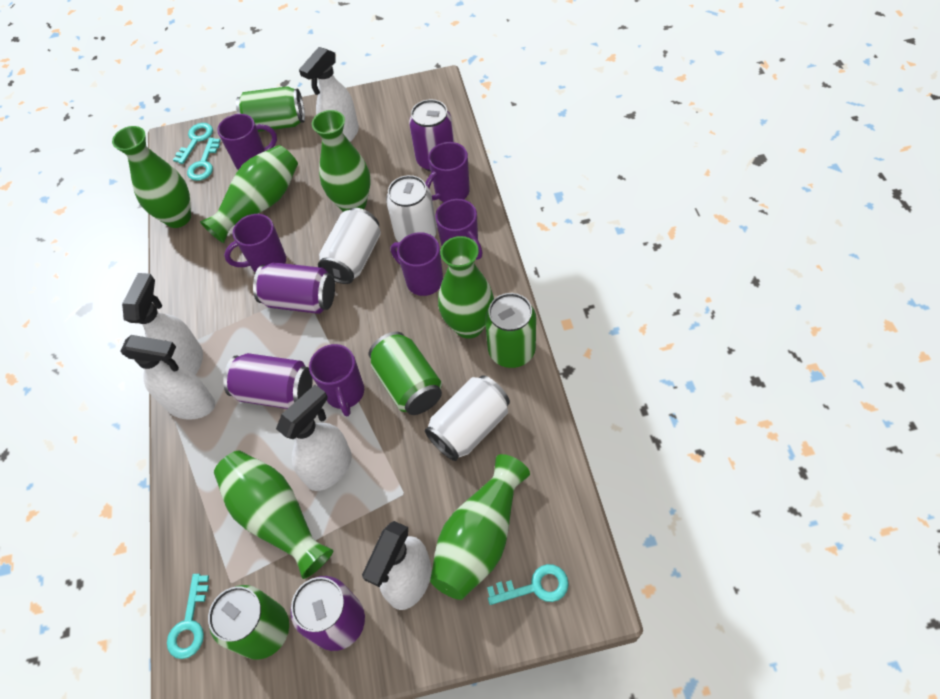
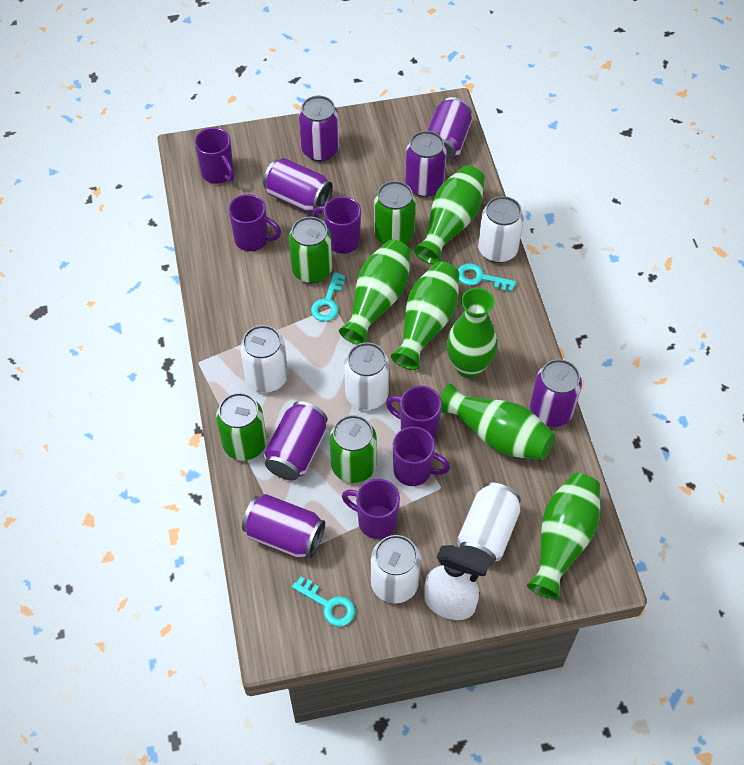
purple can: 4 -> 7
turquoise key: 4 -> 3
white can: 3 -> 5
white spray bottle: 5 -> 1

